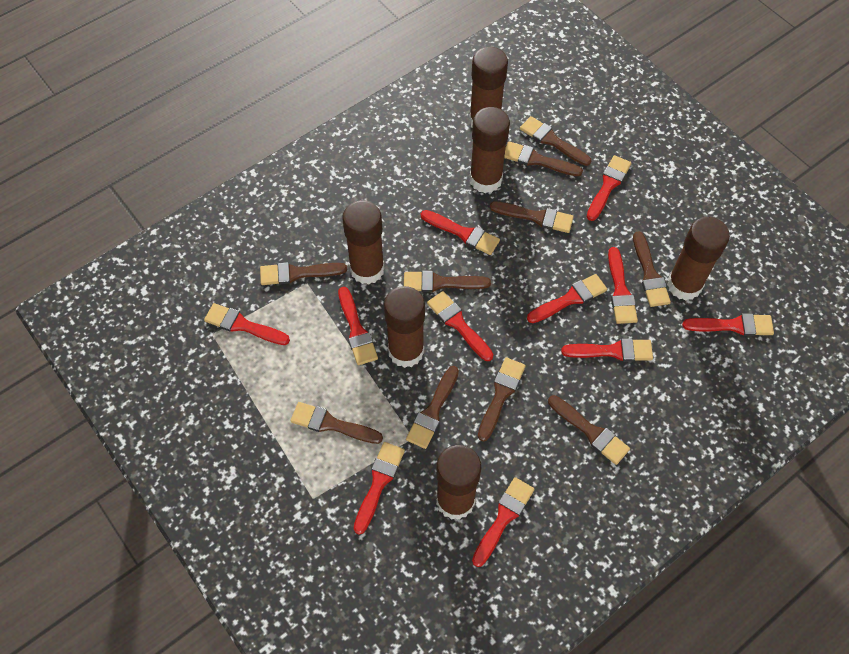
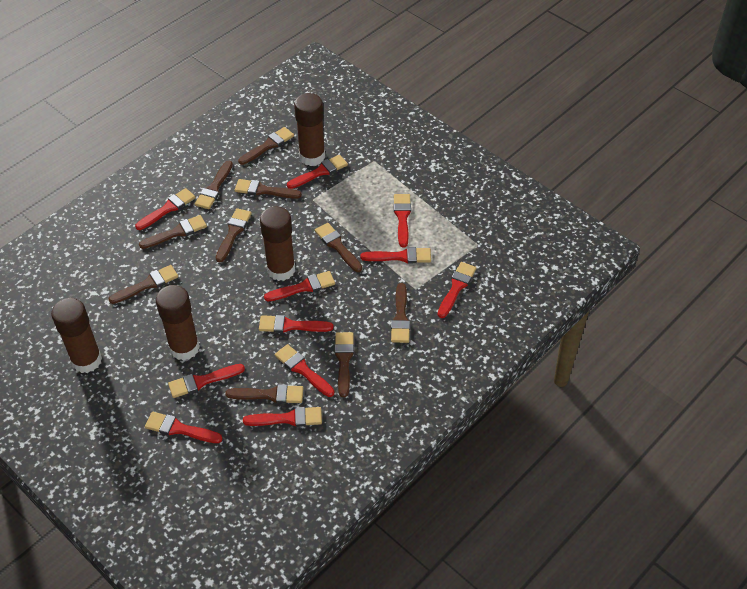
brown glue stick: 6 -> 4

